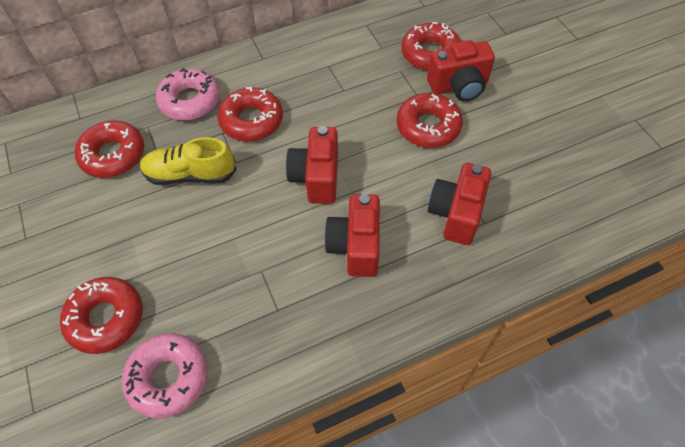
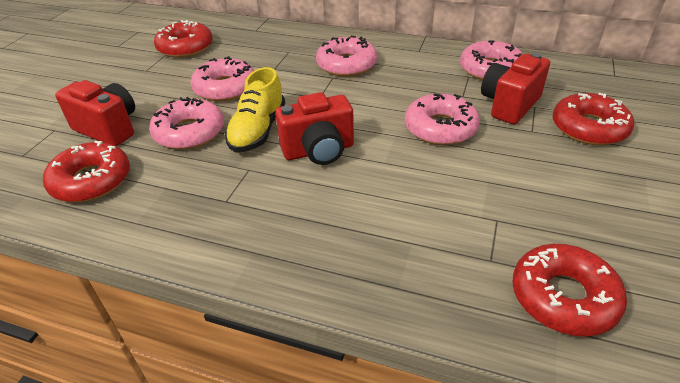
pink donut: 2 -> 5
red camera: 4 -> 3
red donut: 5 -> 4

